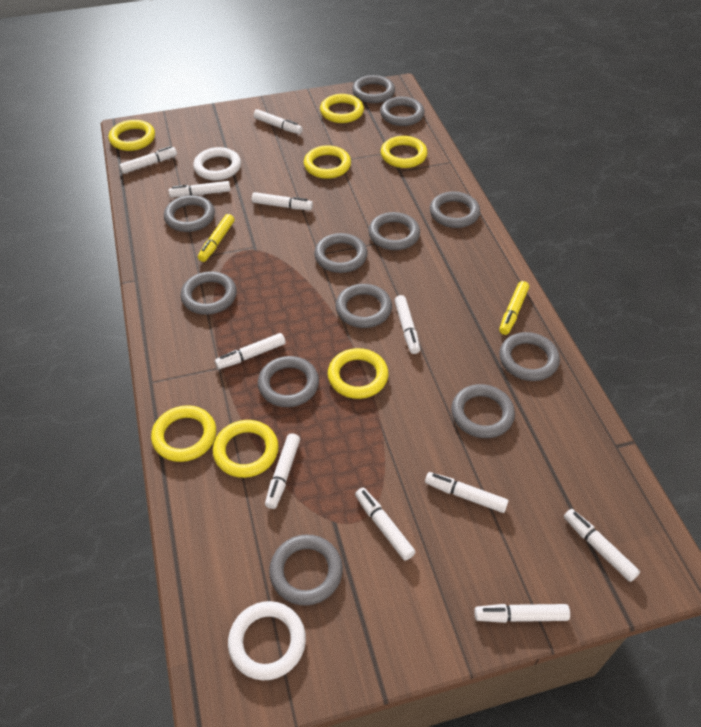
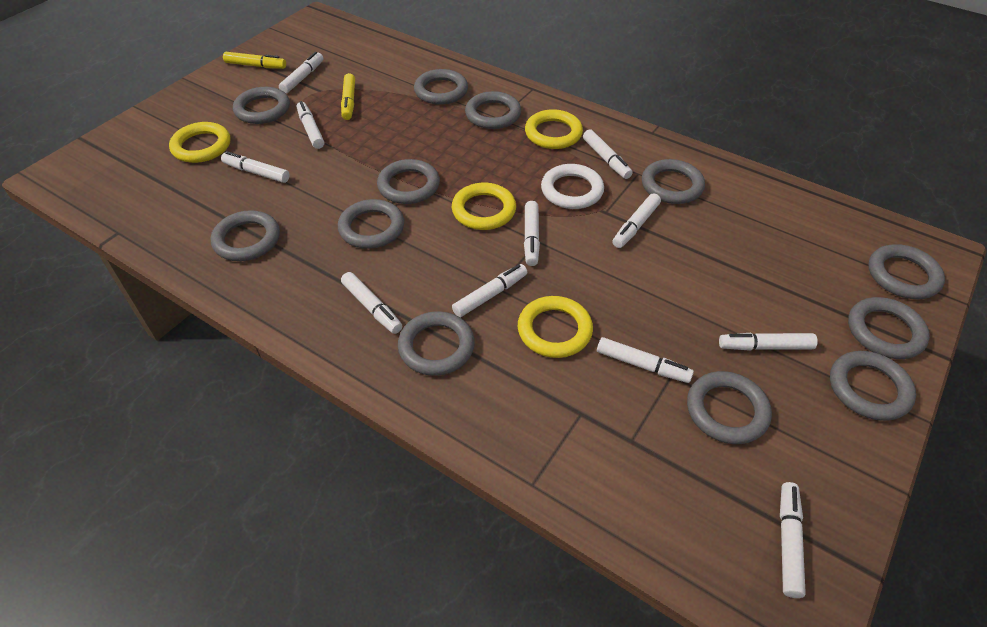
white ring: 2 -> 1
yellow ring: 7 -> 4

